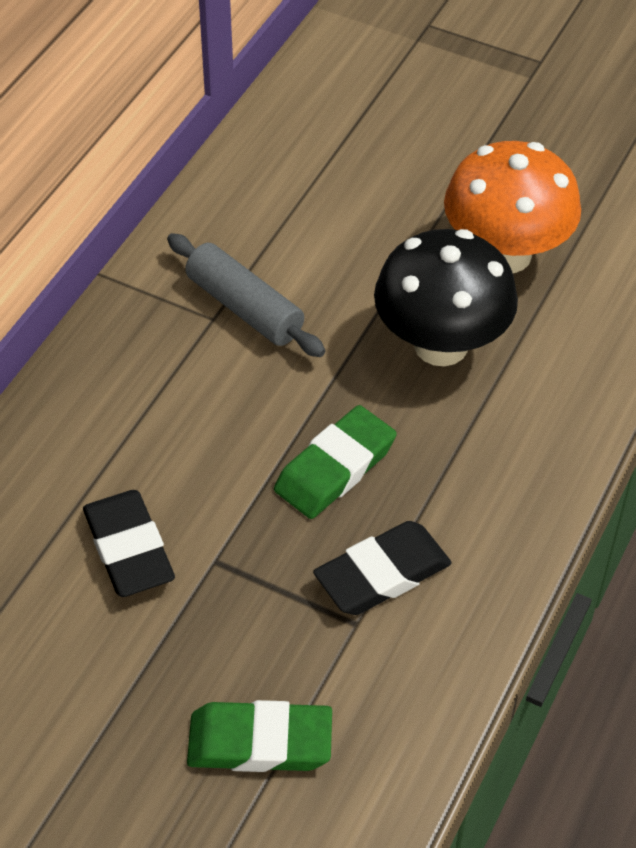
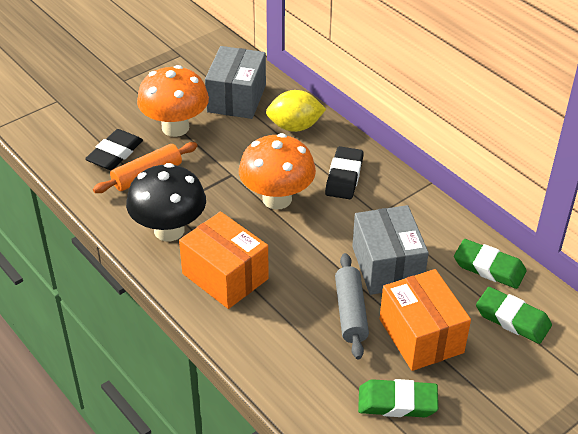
green eraser: 2 -> 3
grey box: 0 -> 2
orange box: 0 -> 2
orange mushroom: 1 -> 2
orange rolling pin: 0 -> 1
yellow lemon: 0 -> 1

